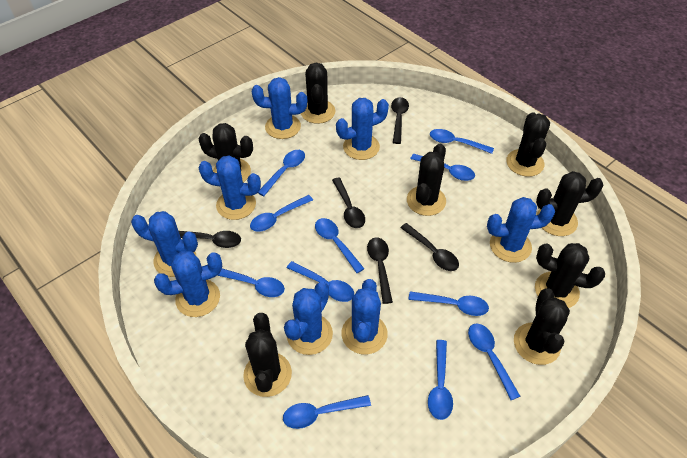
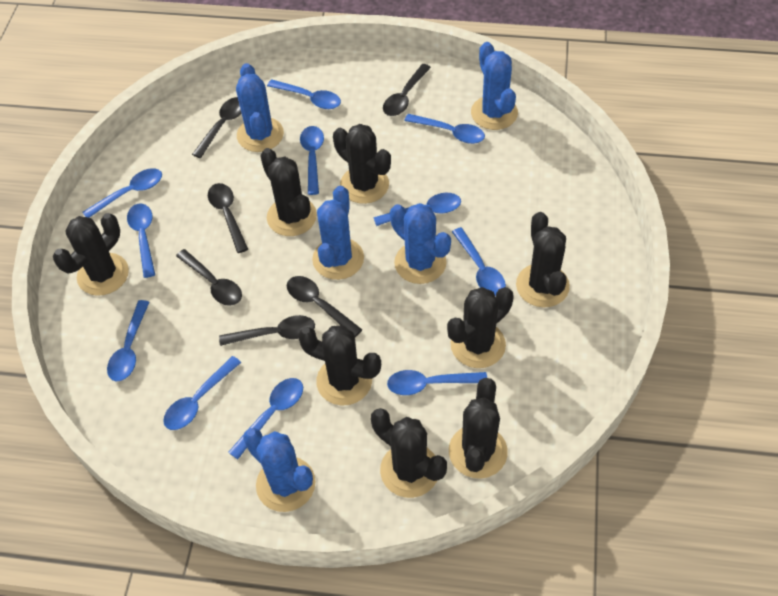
black spoon: 5 -> 6
blue cactus: 8 -> 5

